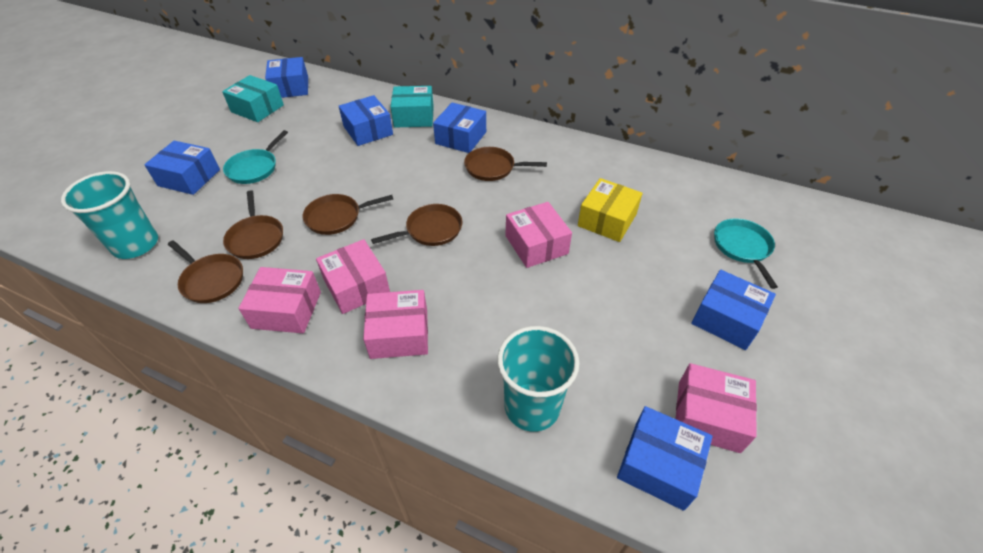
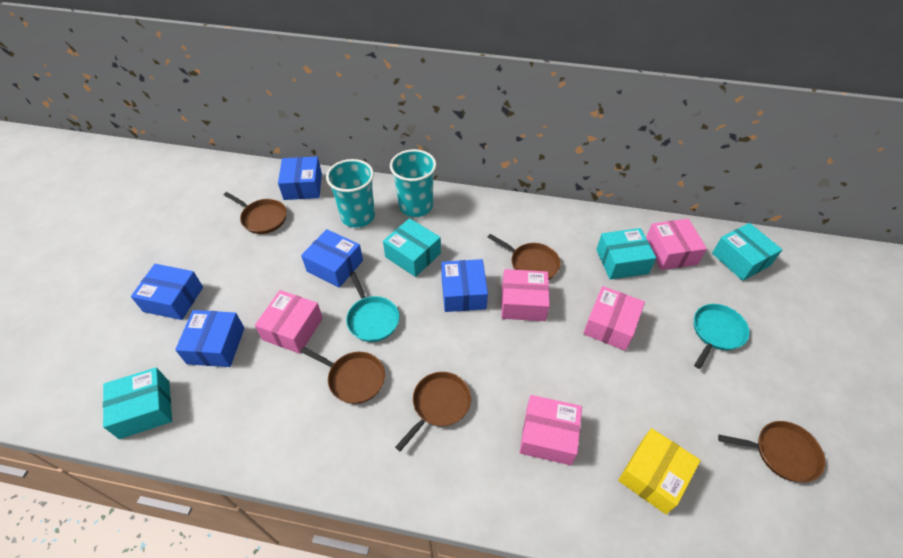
blue box: 6 -> 5
turquoise box: 2 -> 4

